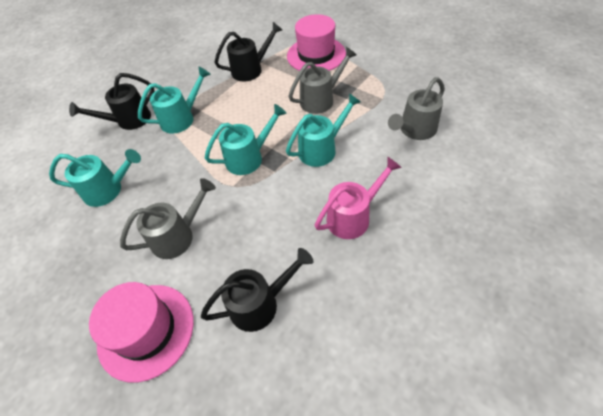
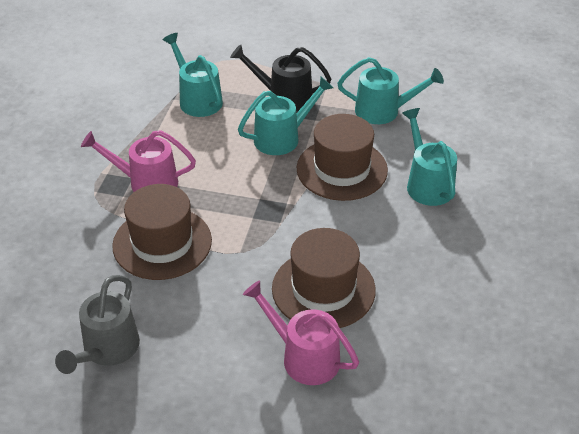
black watering can: 3 -> 1
brown hat: 0 -> 3
grey watering can: 3 -> 1
pink hat: 2 -> 0
pink watering can: 1 -> 2

